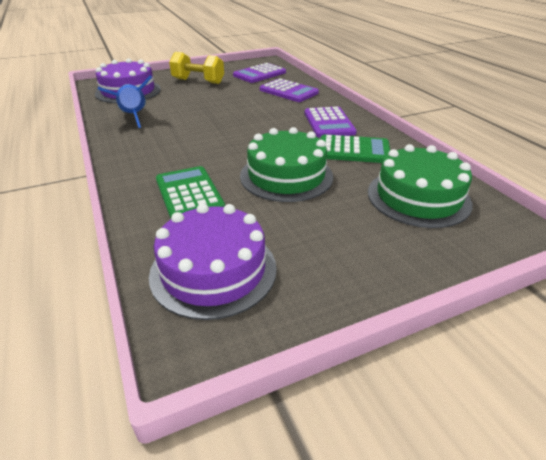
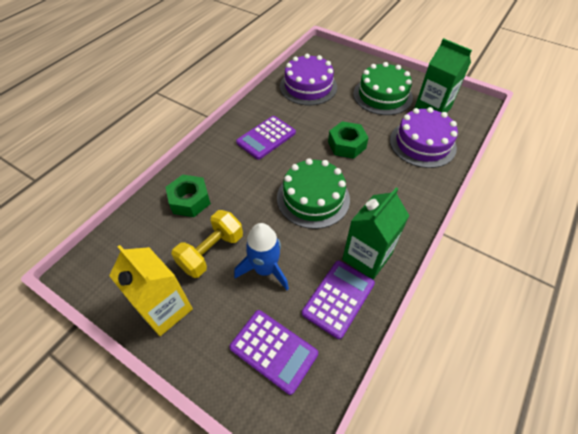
green calculator: 2 -> 0
green carton: 0 -> 2
green nut: 0 -> 2
yellow carton: 0 -> 1

